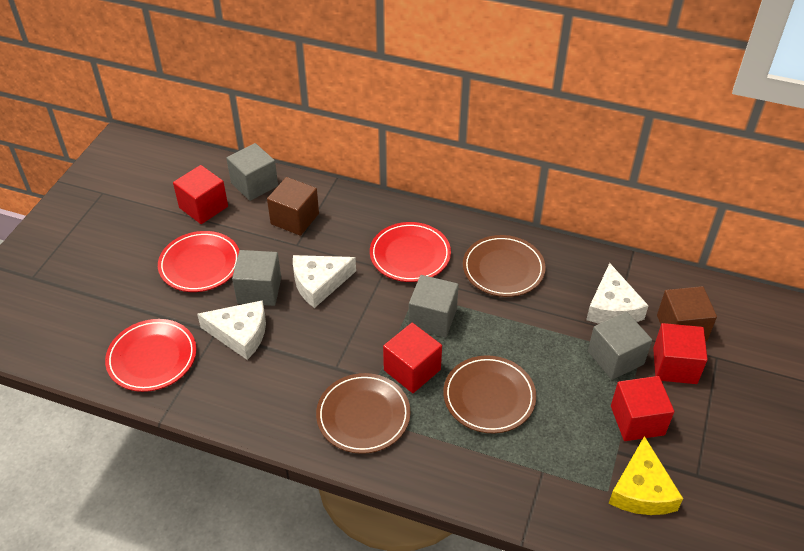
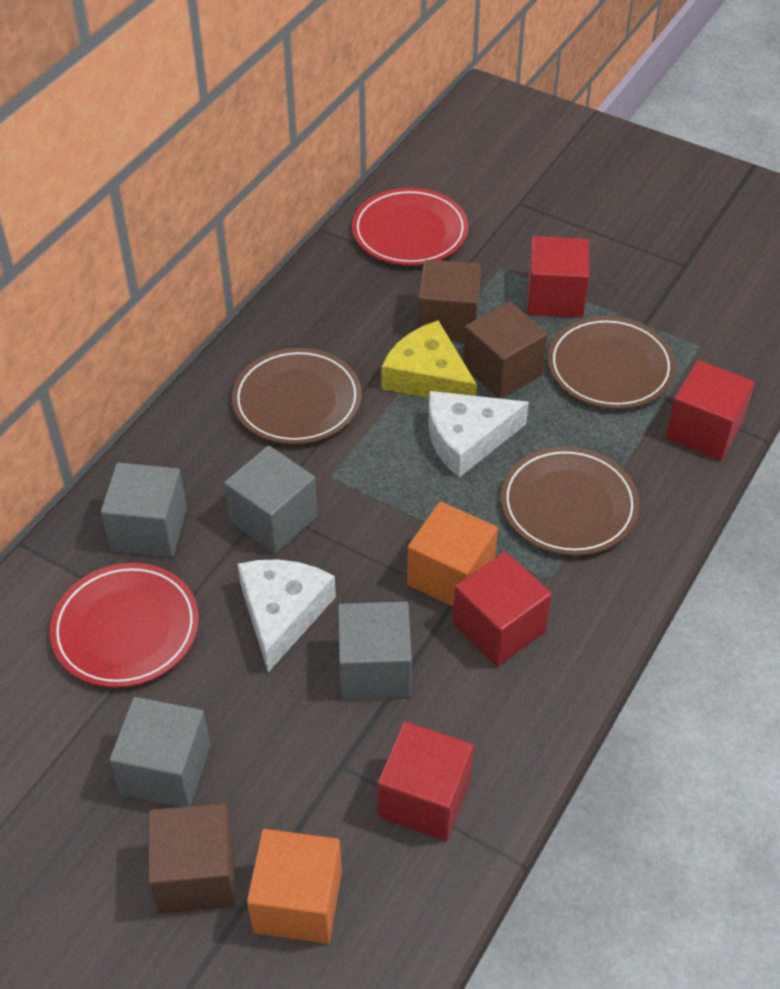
brown cube: 2 -> 3
orange cube: 0 -> 2
red plate: 3 -> 2
white cheese: 3 -> 2

